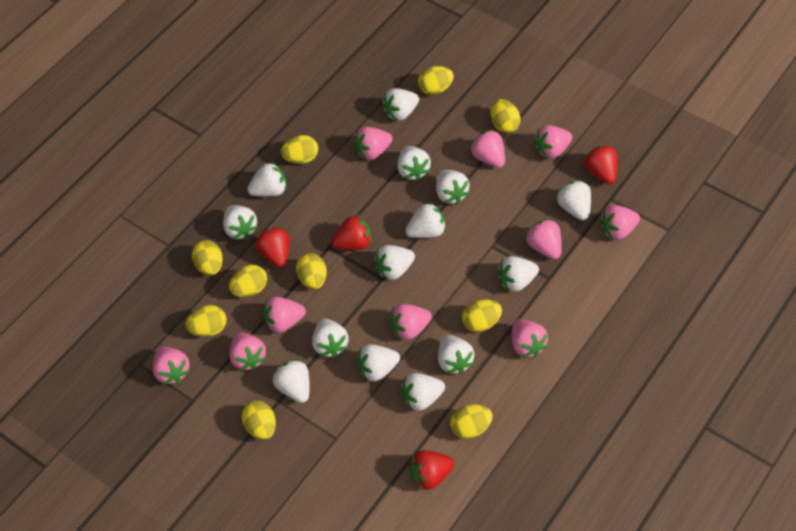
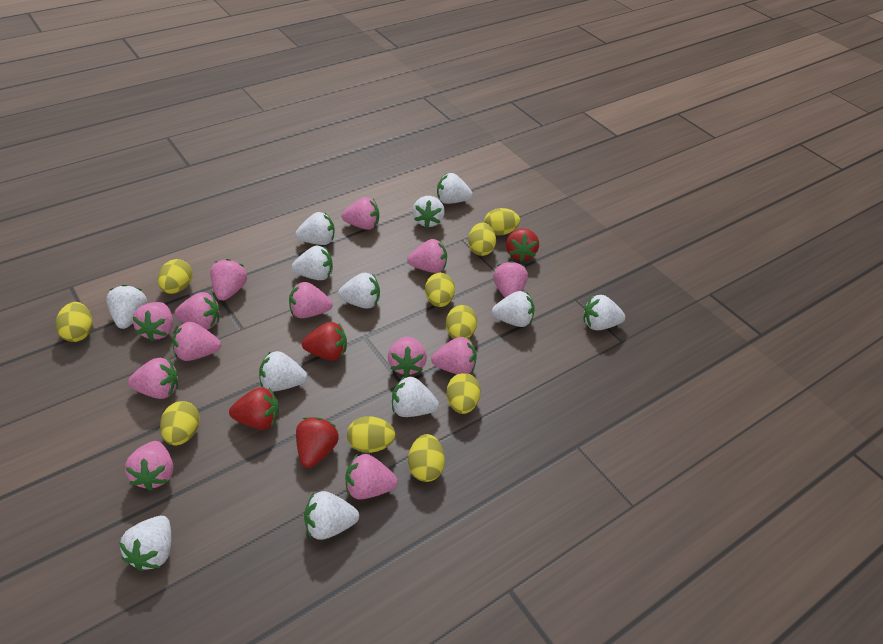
pink strawberry: 10 -> 13
white strawberry: 14 -> 12

